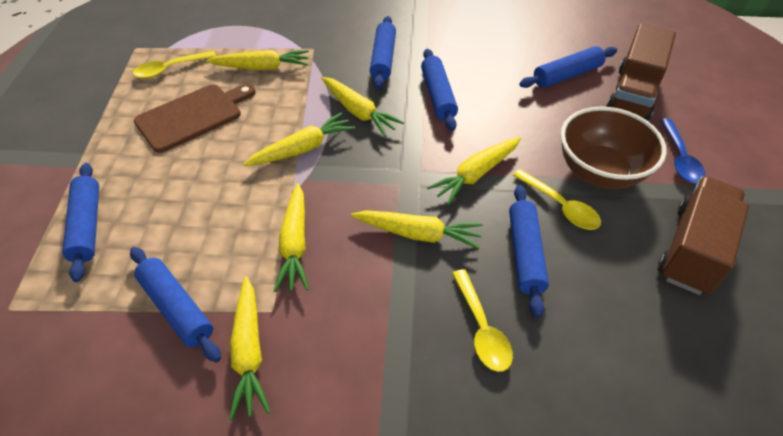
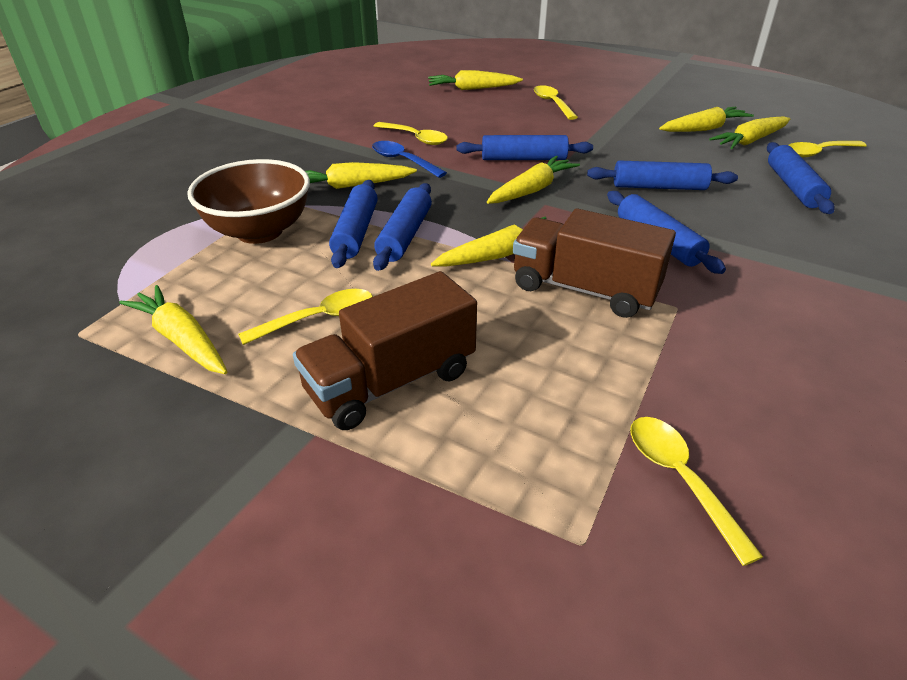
brown cutting board: 1 -> 0
yellow spoon: 3 -> 5

